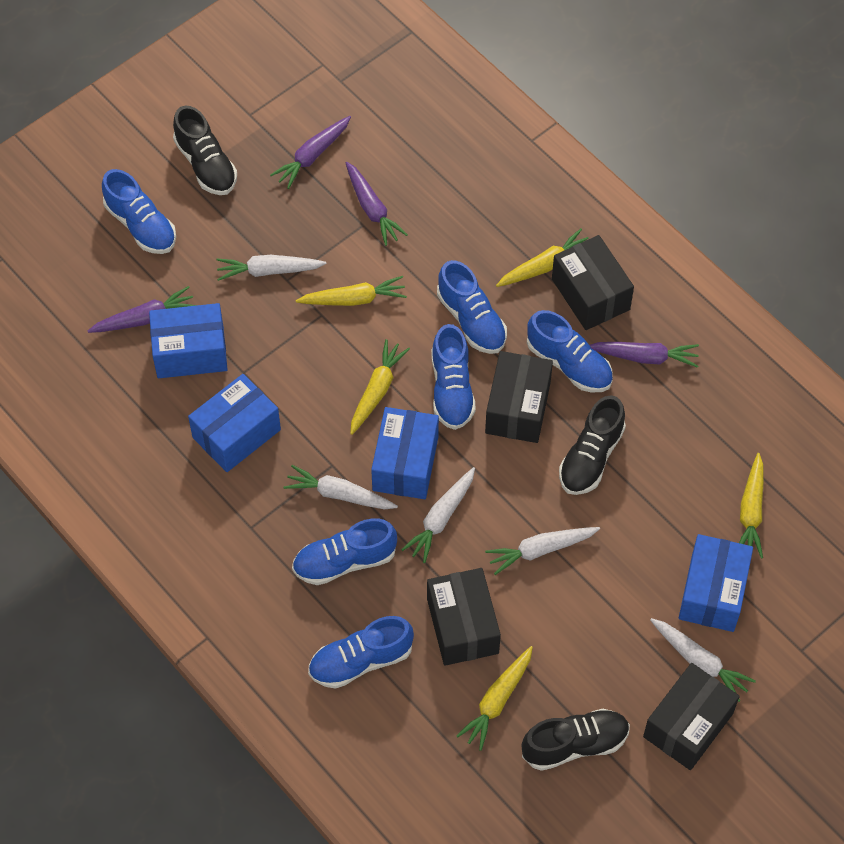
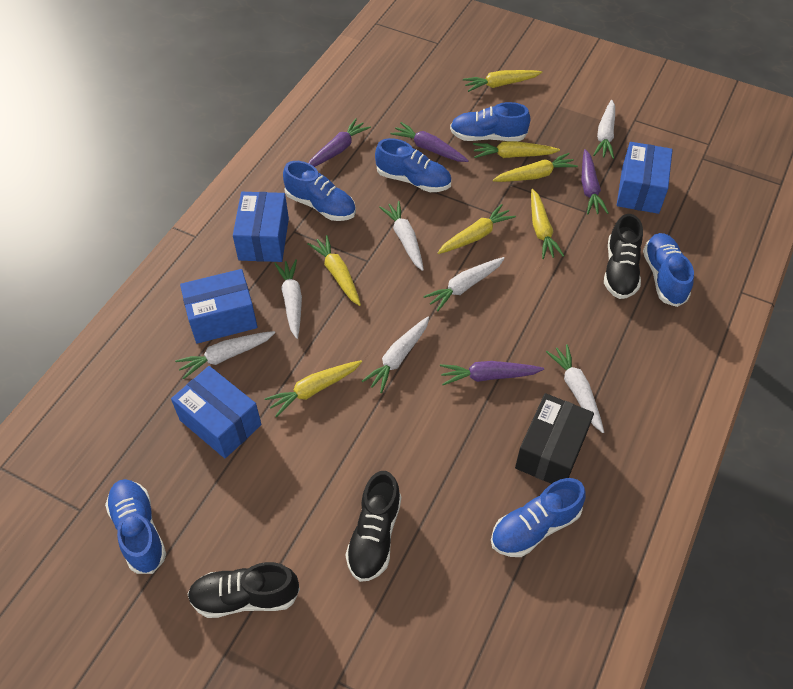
black box: 4 -> 1
white carrot: 5 -> 7
yellow carrot: 5 -> 7

